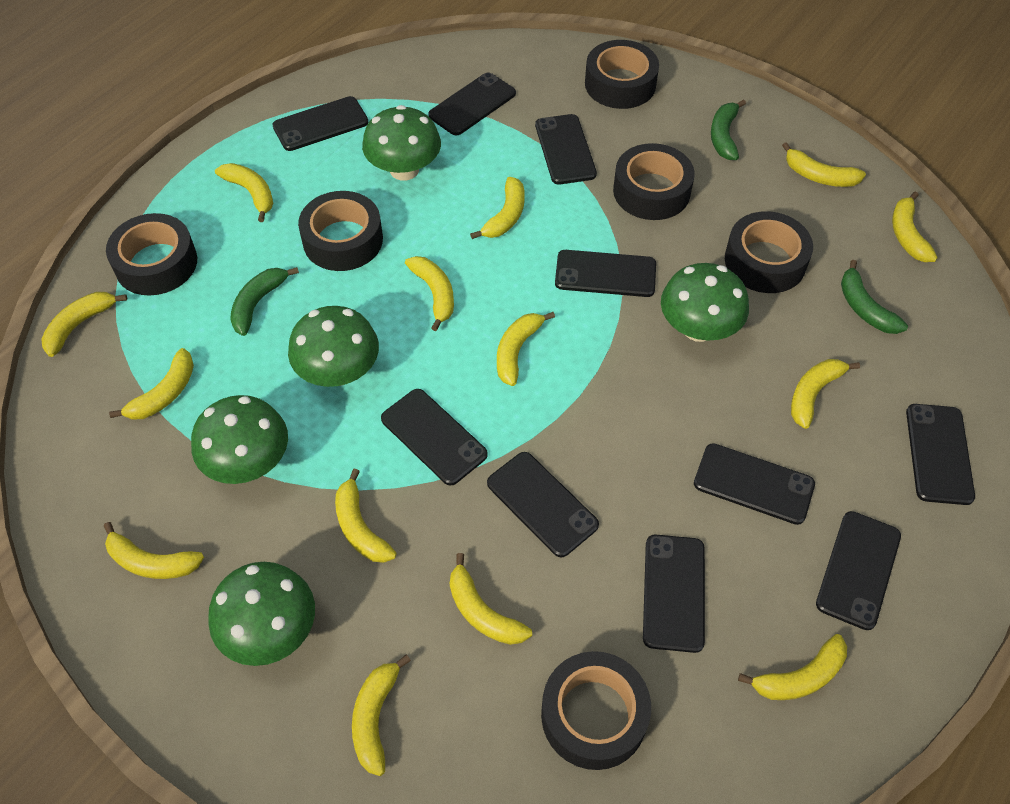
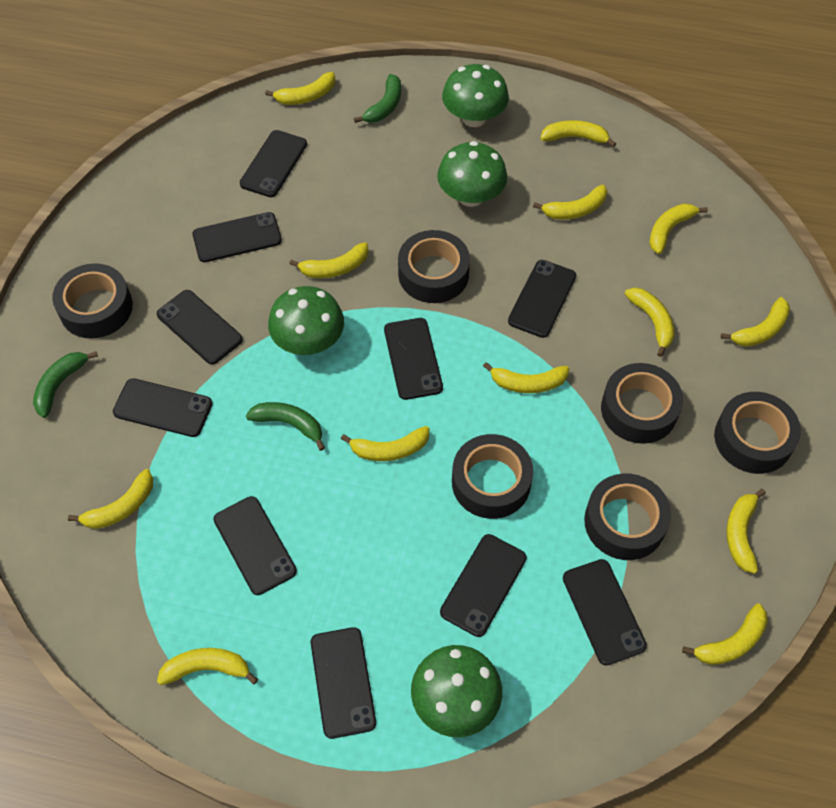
green mushroom: 5 -> 4
yellow banana: 14 -> 13

